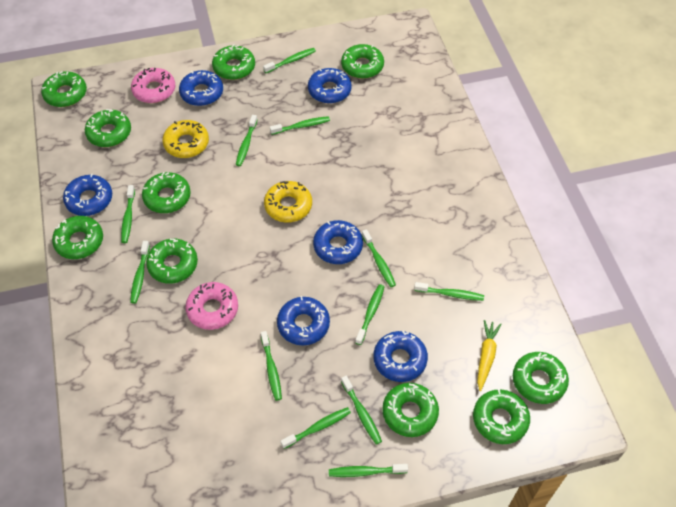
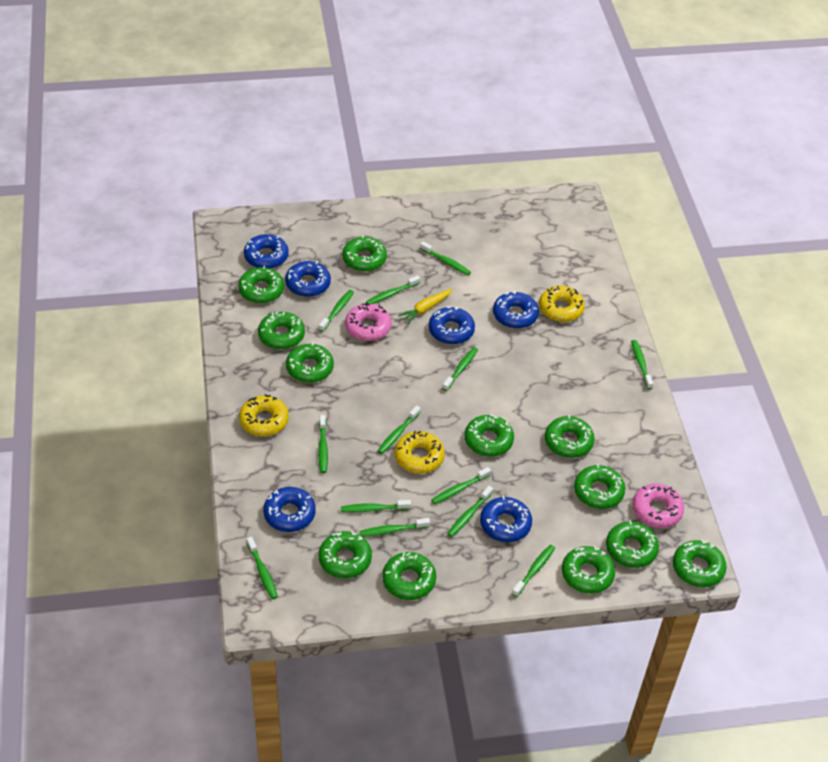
green donut: 10 -> 12
green toothbrush: 12 -> 13
yellow donut: 2 -> 3

